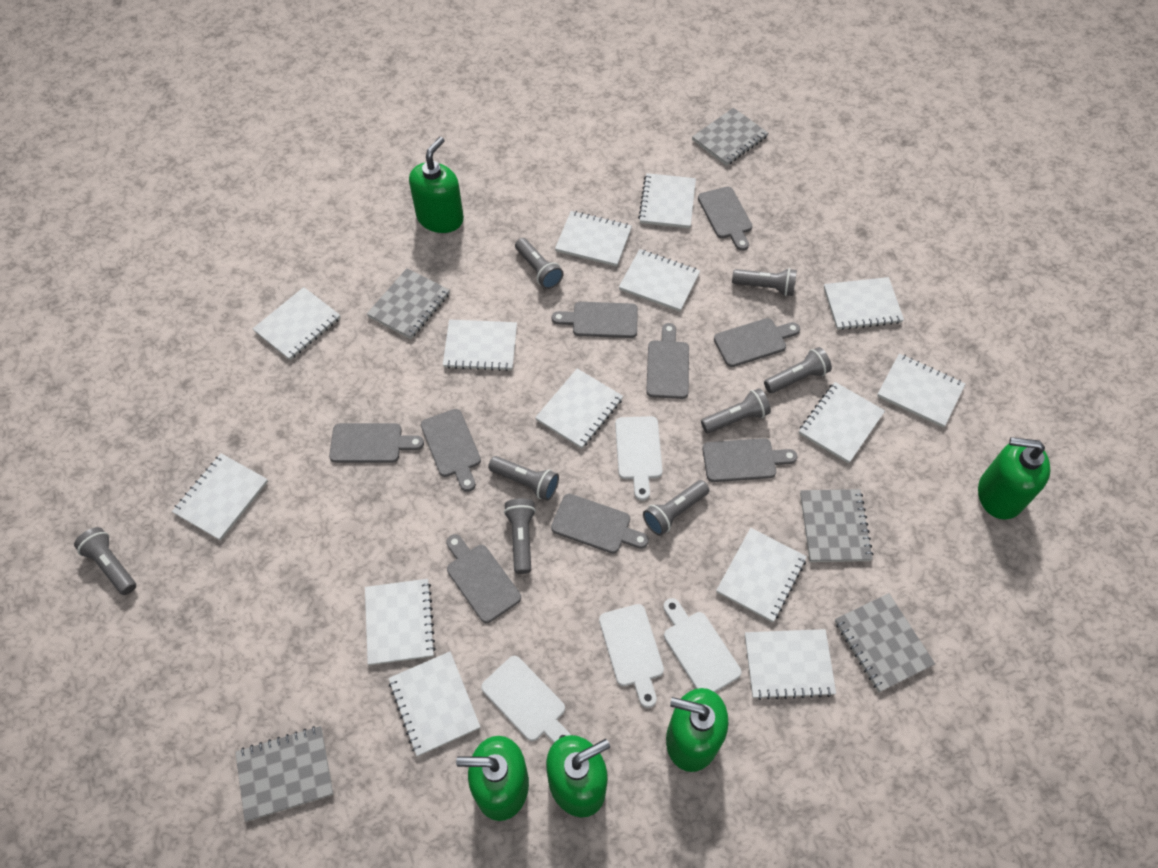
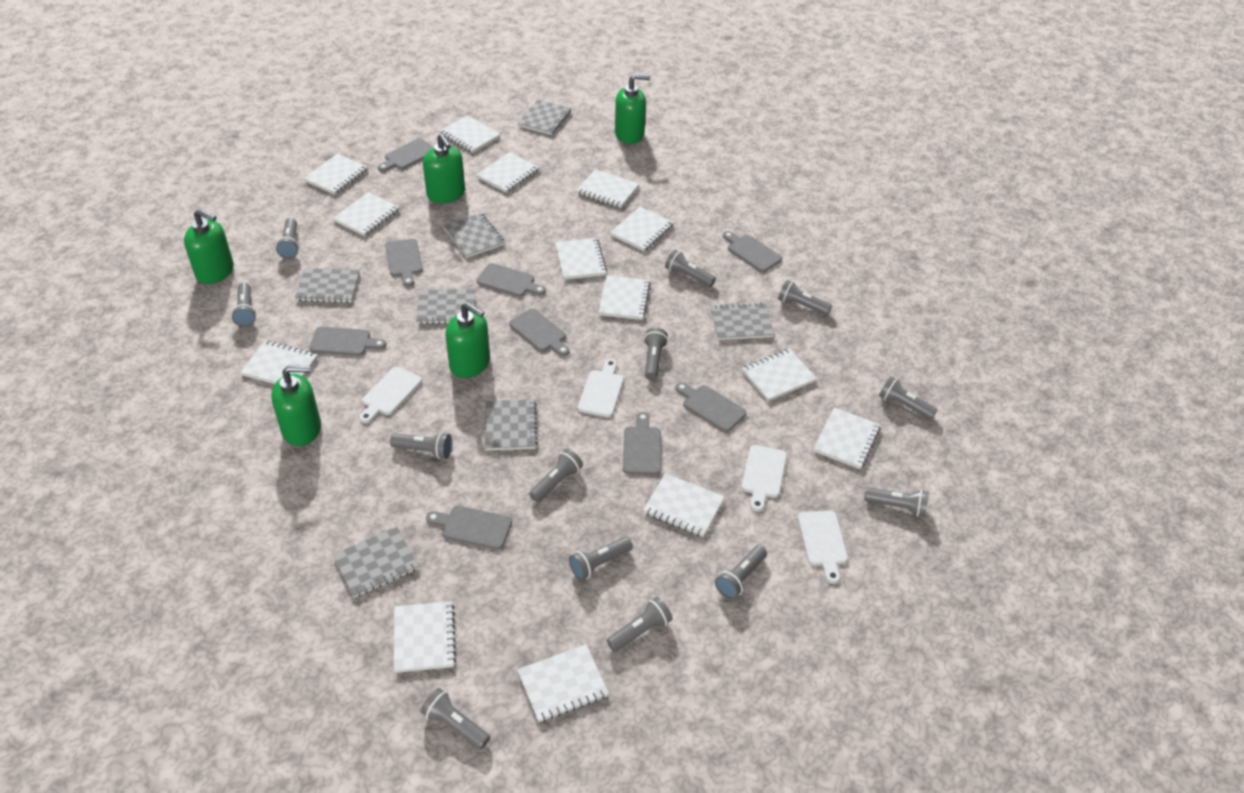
grey flashlight: 8 -> 13
grey notebook: 5 -> 7

